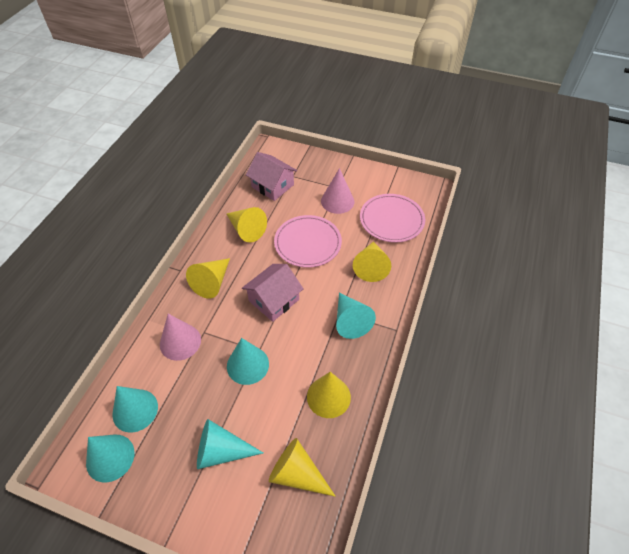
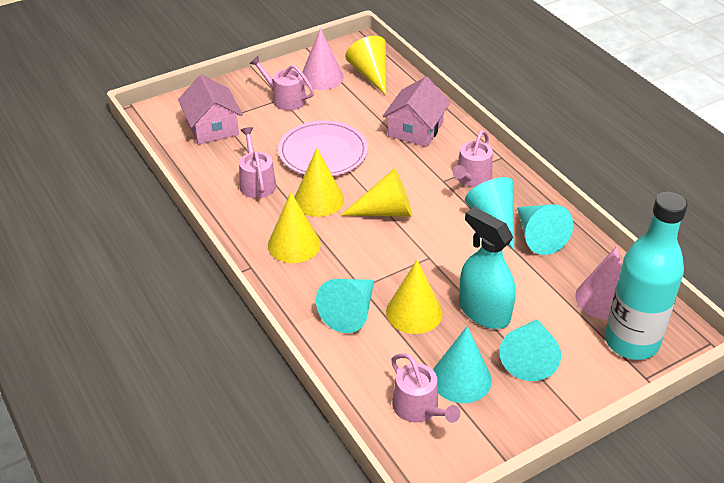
pink plate: 2 -> 1
pink watering can: 0 -> 4
turquoise bottle: 0 -> 1
turquoise spray bottle: 0 -> 1

